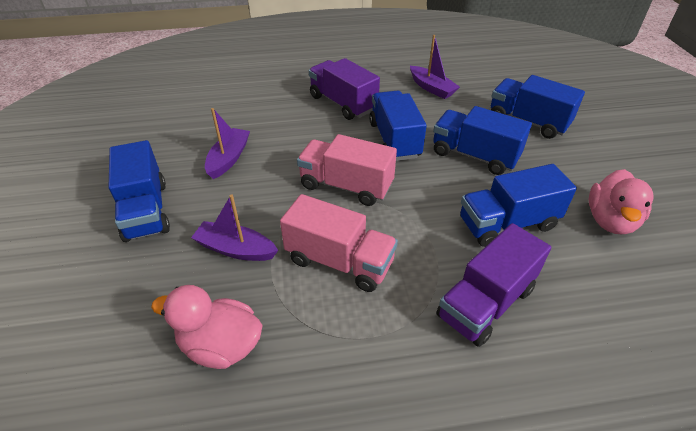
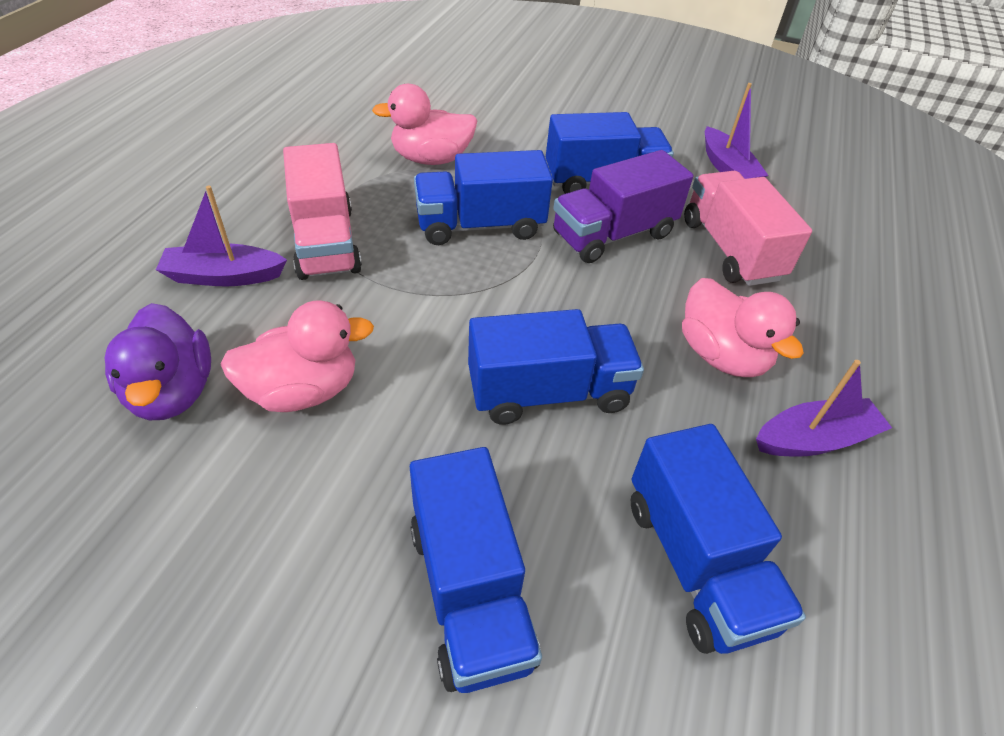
pink duck: 2 -> 3
purple duck: 0 -> 1
purple truck: 2 -> 1

